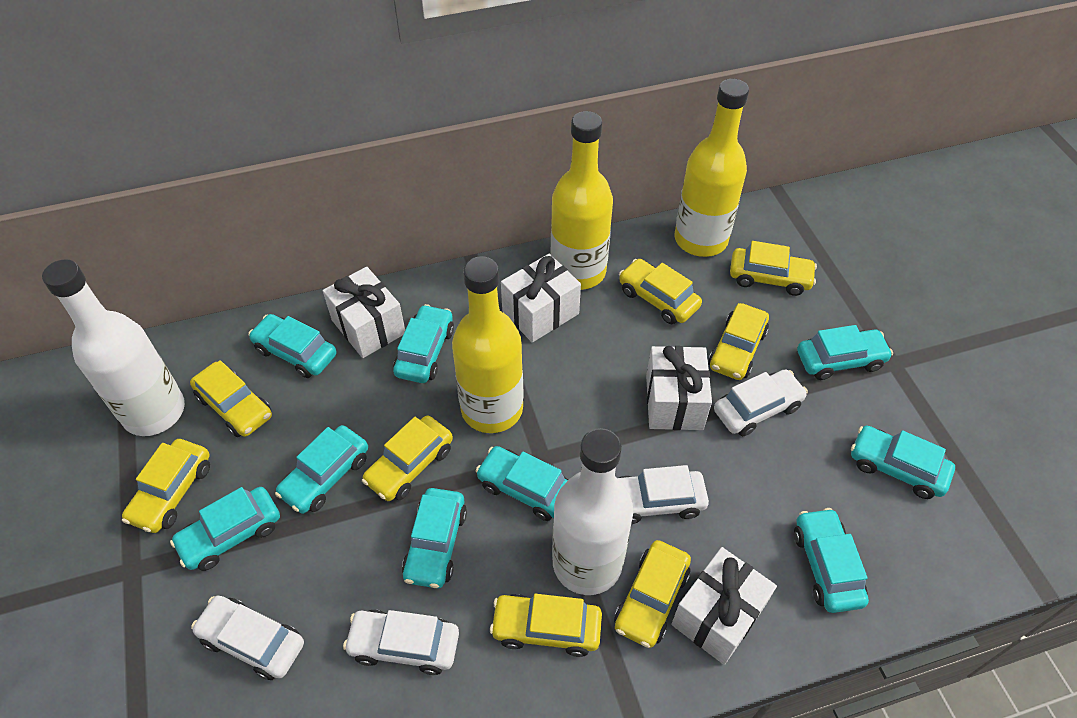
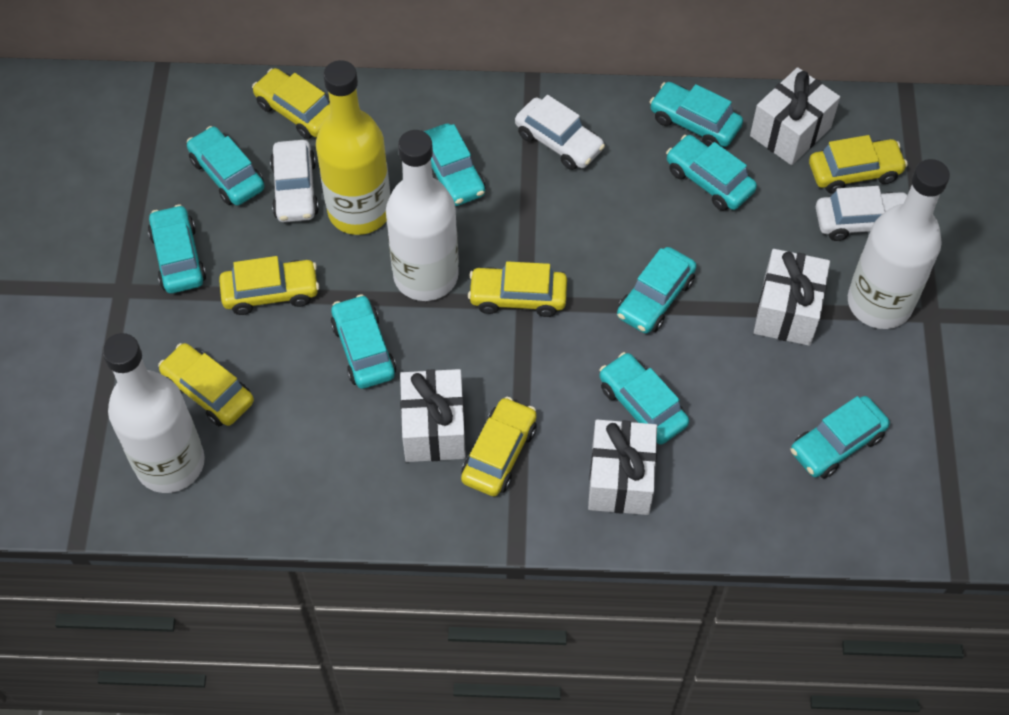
white bottle: 2 -> 3
white car: 4 -> 3
yellow bottle: 3 -> 1
yellow car: 8 -> 6

